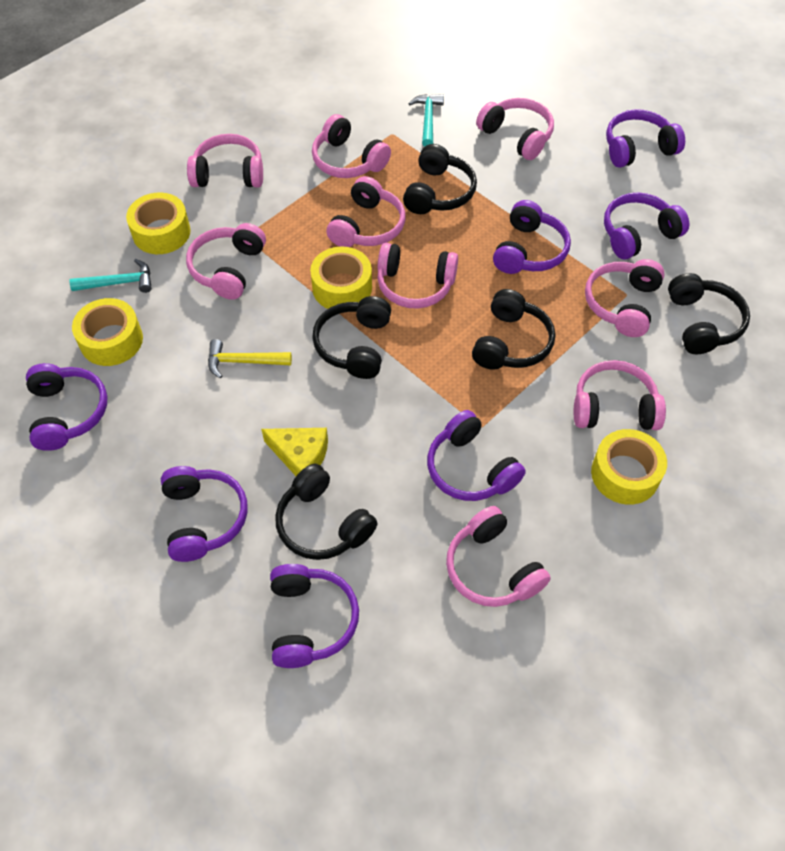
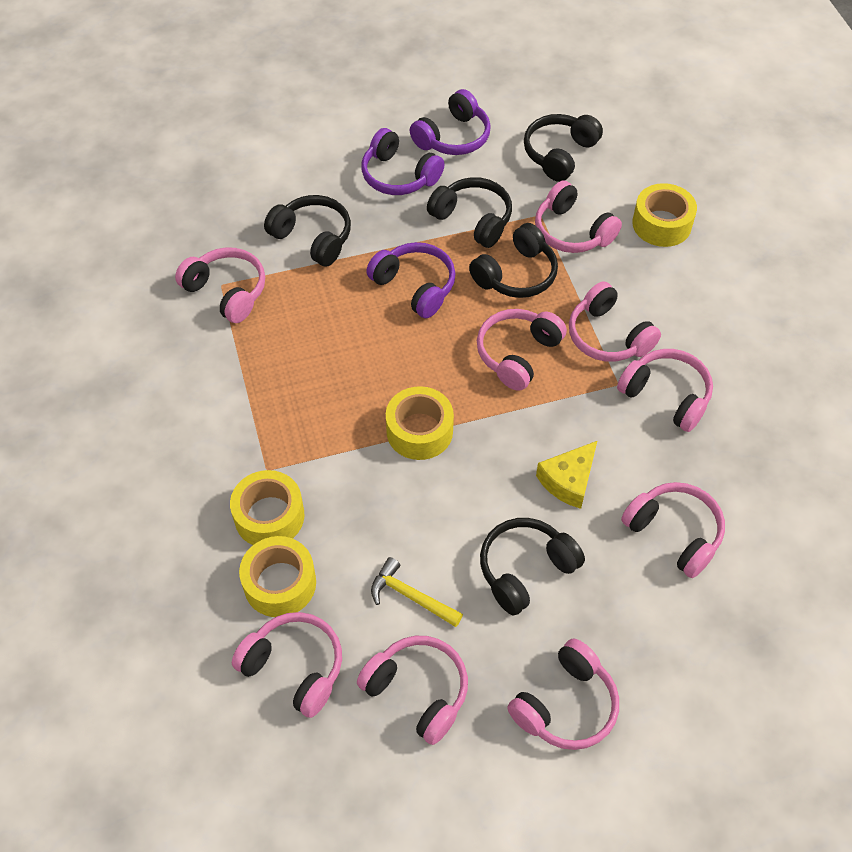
purple headphones: 7 -> 3
turquoise hammer: 2 -> 0

